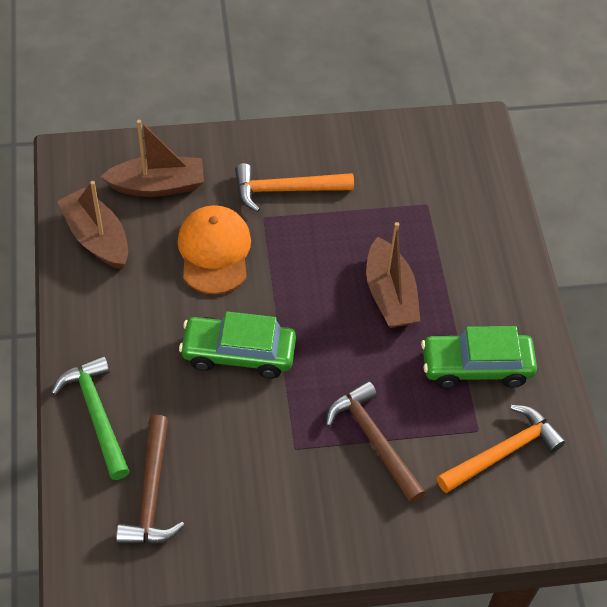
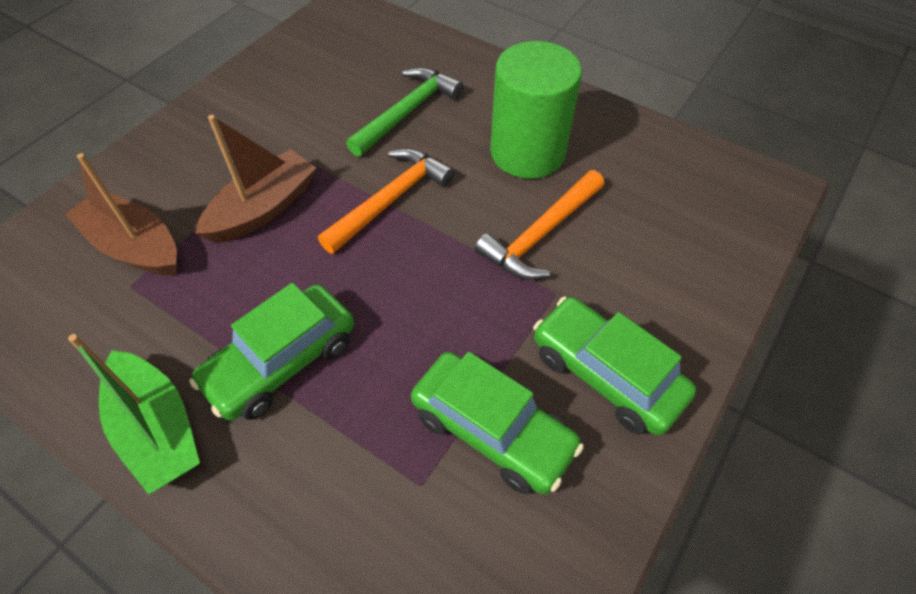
brown boat: 3 -> 2
brown hammer: 2 -> 0
green boat: 0 -> 1
green car: 2 -> 3
green cylinder: 0 -> 1
orange cap: 1 -> 0

